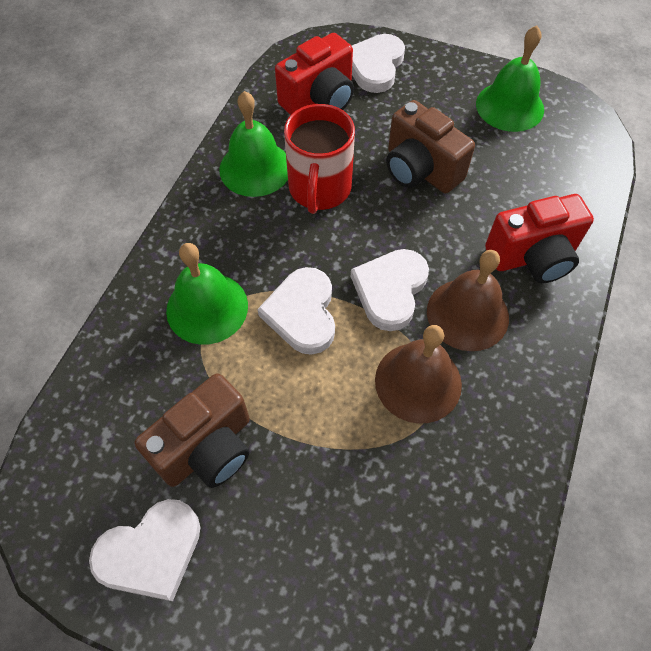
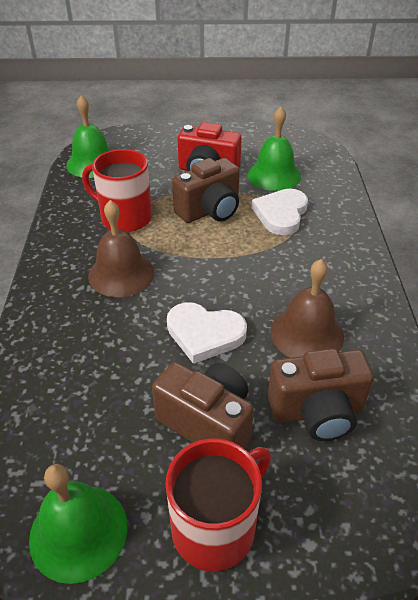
brown camera: 2 -> 3
red camera: 2 -> 1
red mug: 1 -> 2
white heart: 4 -> 2

